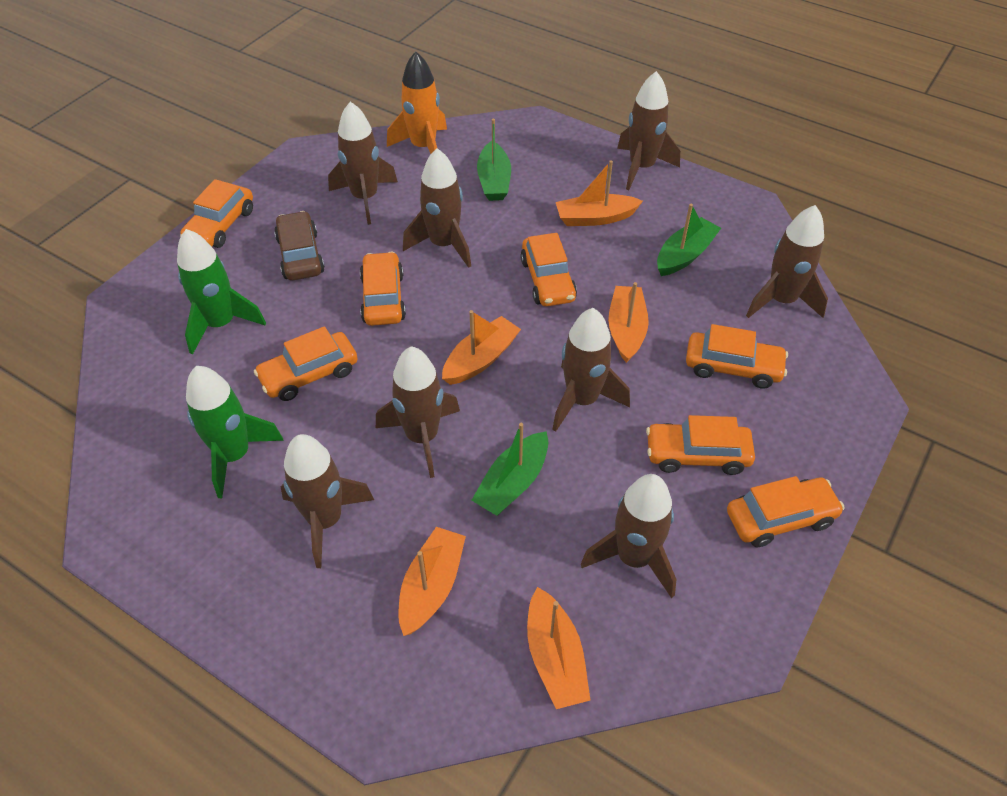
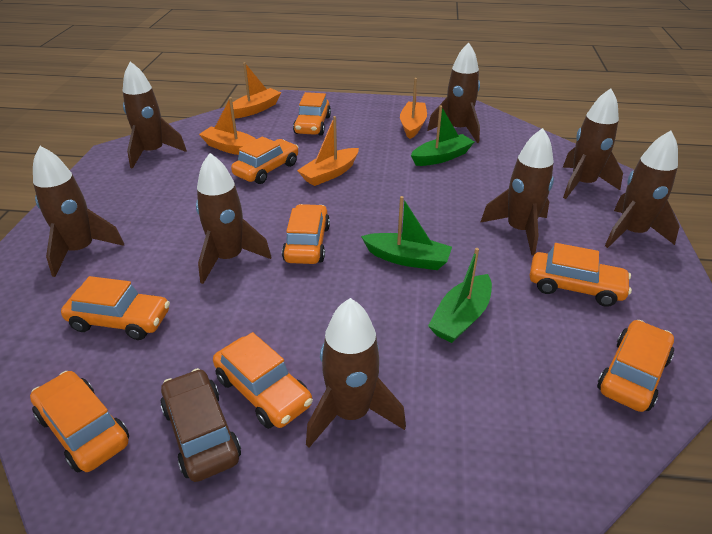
green rocket: 2 -> 0
orange boat: 5 -> 4
orange car: 7 -> 8
orange rocket: 1 -> 0

